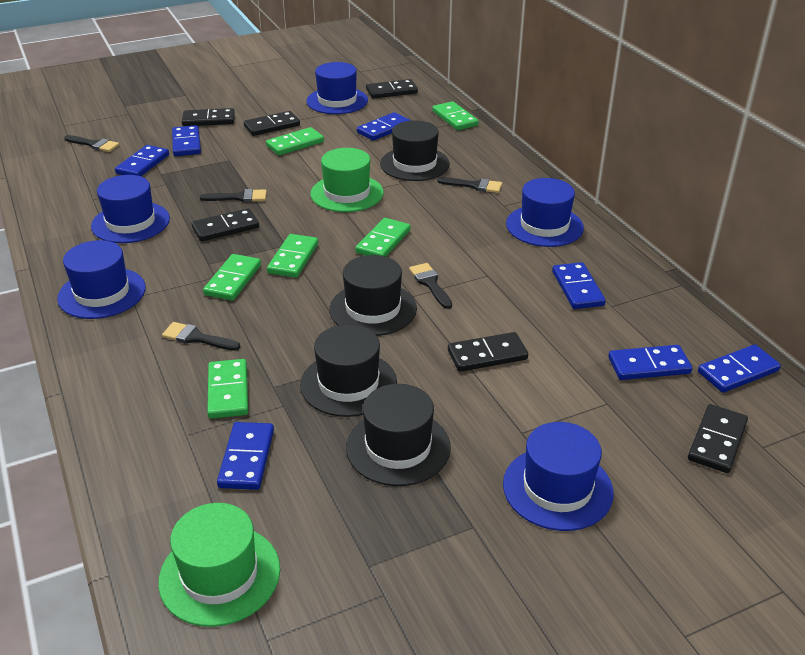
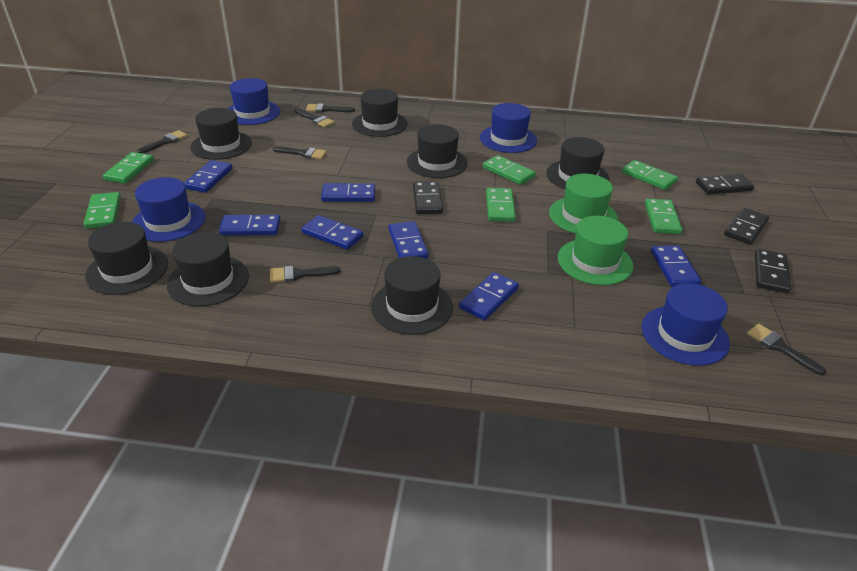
black brush: 5 -> 6
black domino: 6 -> 4
black hat: 4 -> 7
blue hat: 5 -> 4

